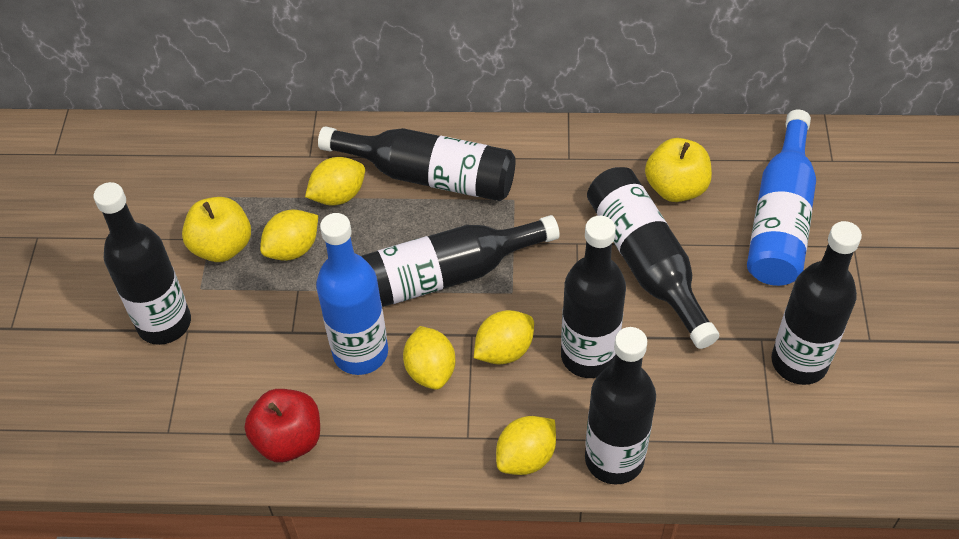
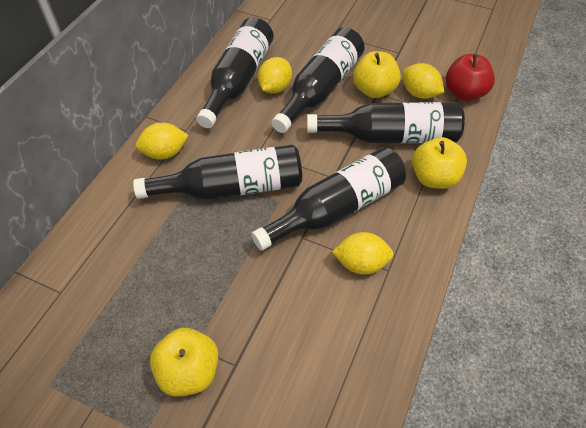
black bottle: 7 -> 5
blue bottle: 2 -> 0
yellow apple: 2 -> 3
yellow lemon: 5 -> 4

